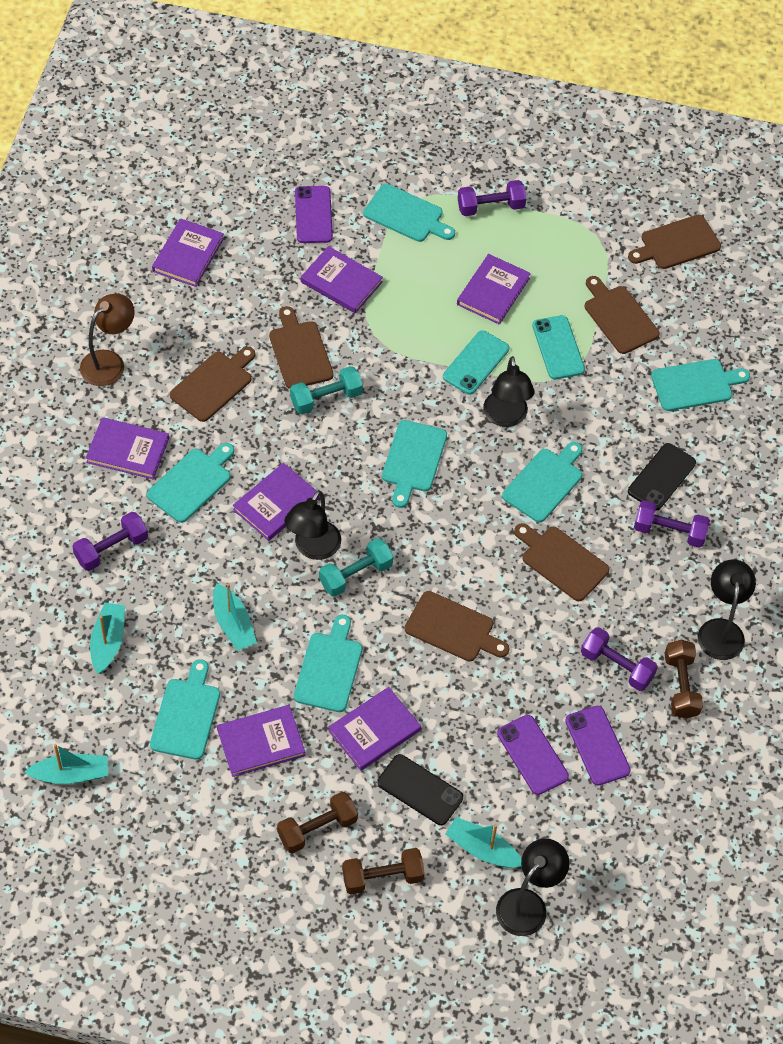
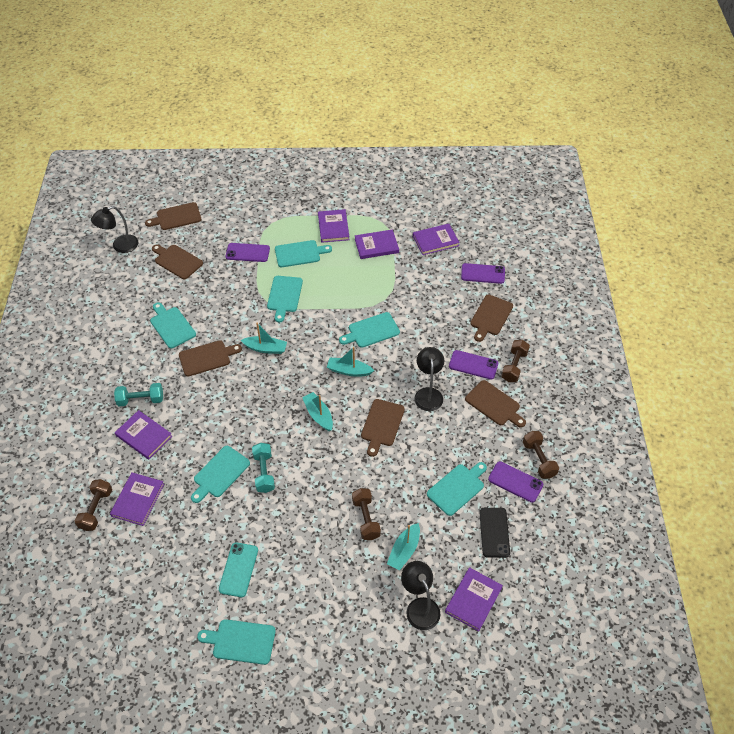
black lamp: 4 -> 3
black phone: 2 -> 1
brown dumbbell: 3 -> 4
brown lamp: 1 -> 0
purple book: 7 -> 6
purple dumbbell: 4 -> 0
purple phone: 3 -> 4
turquoise phone: 2 -> 1

